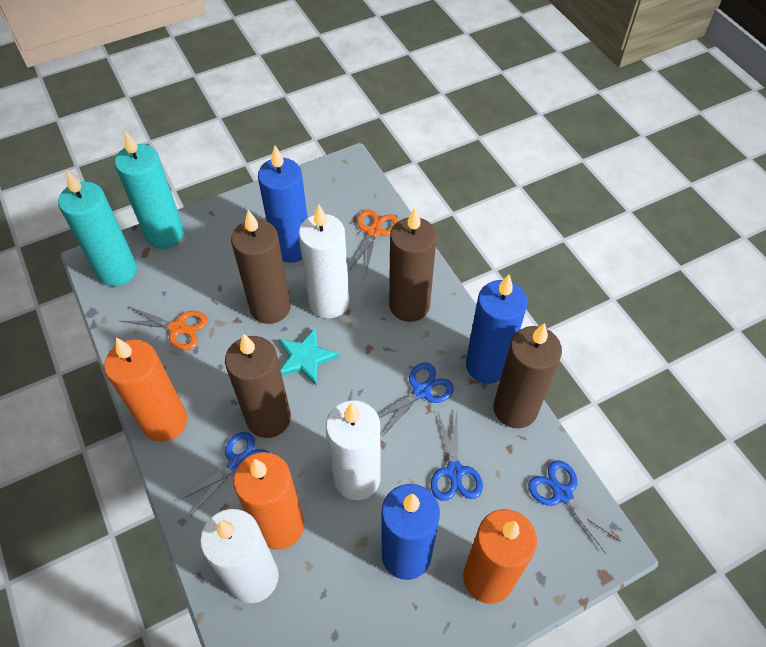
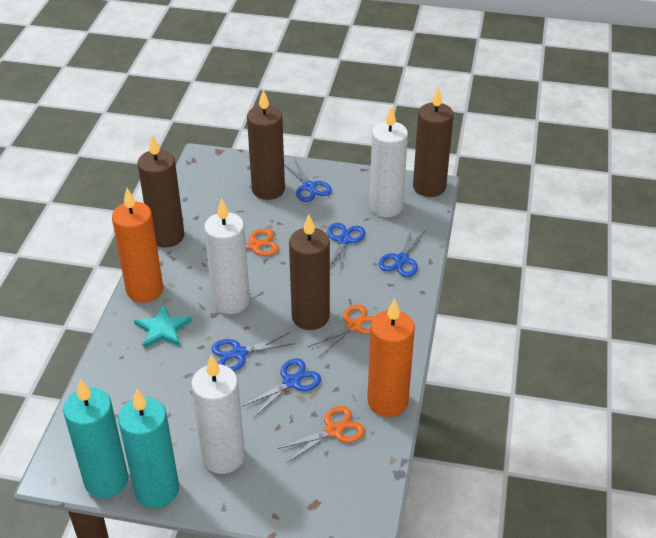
blue candle: 3 -> 0
blue scissors: 4 -> 5
orange candle: 3 -> 2
orange scissors: 2 -> 3

